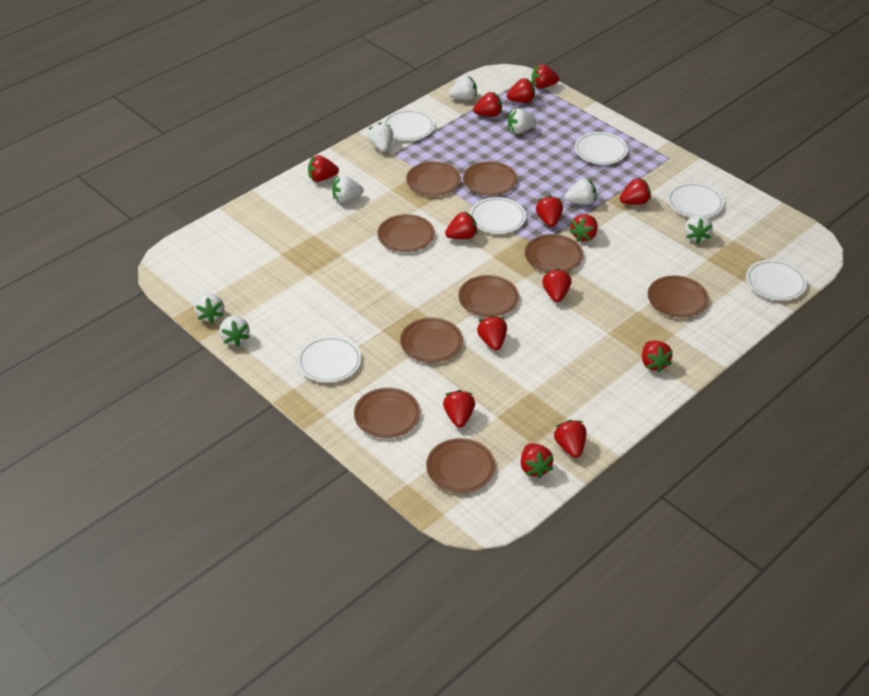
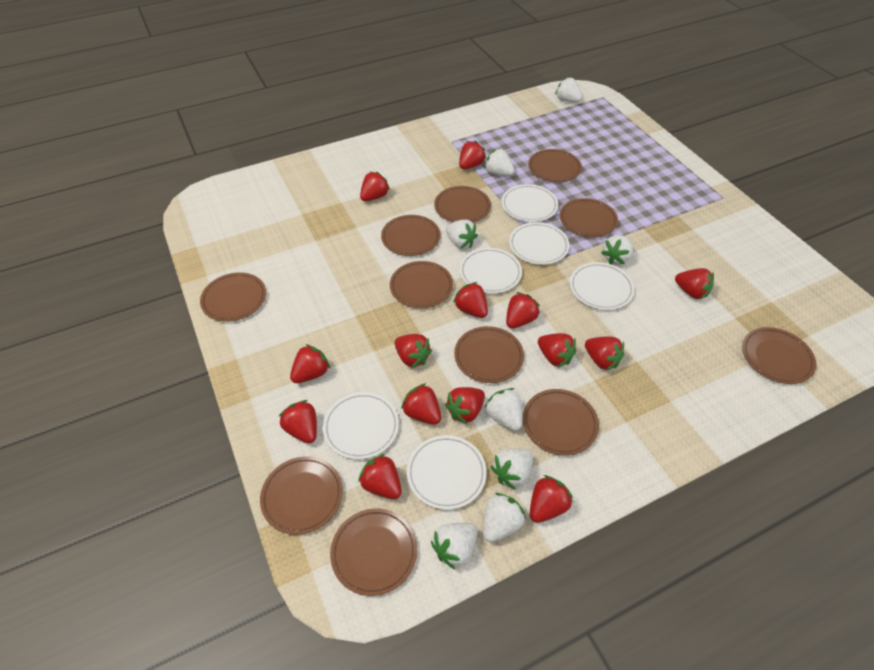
brown plate: 9 -> 11

